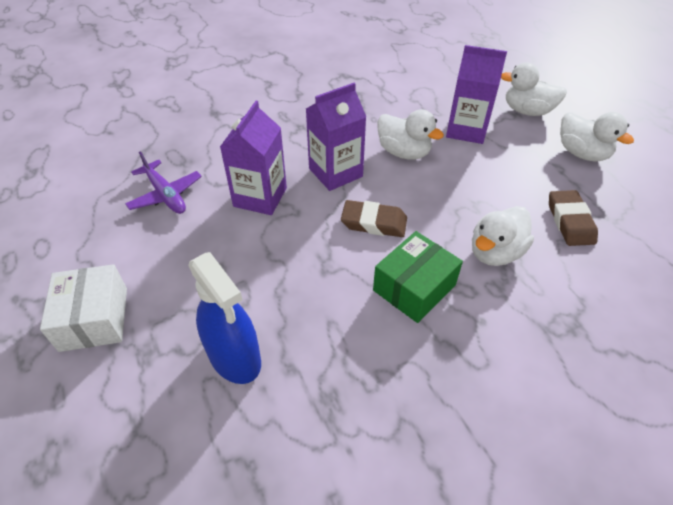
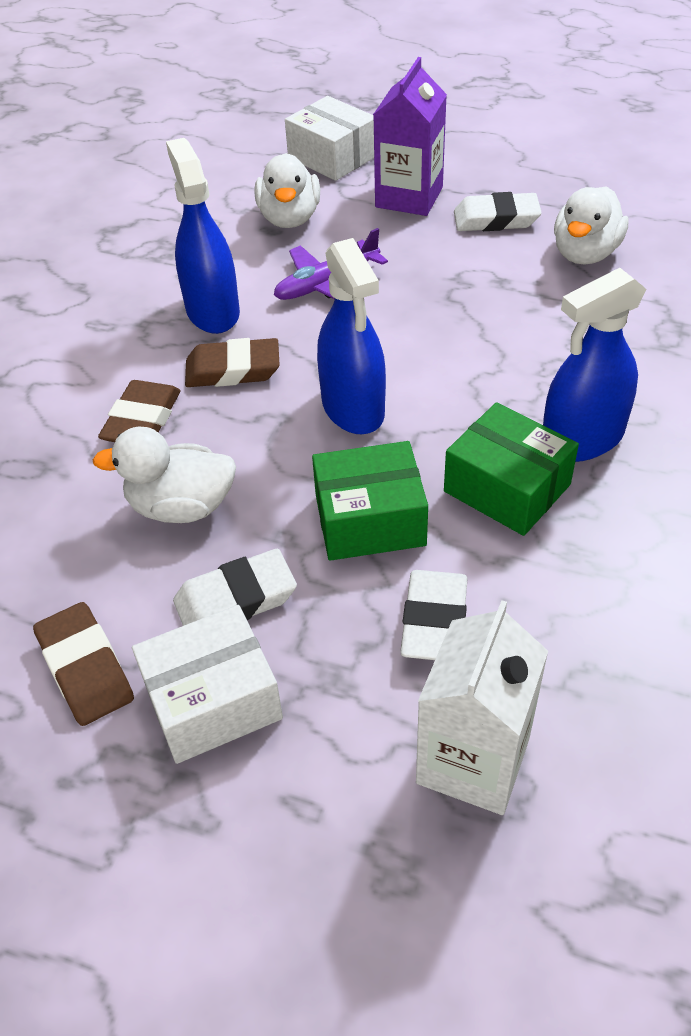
blue spray bottle: 1 -> 3
brown eraser: 2 -> 3
green box: 1 -> 2
purple carton: 3 -> 1
white box: 1 -> 2
white carton: 0 -> 1
white duck: 4 -> 3
white eraser: 0 -> 3

